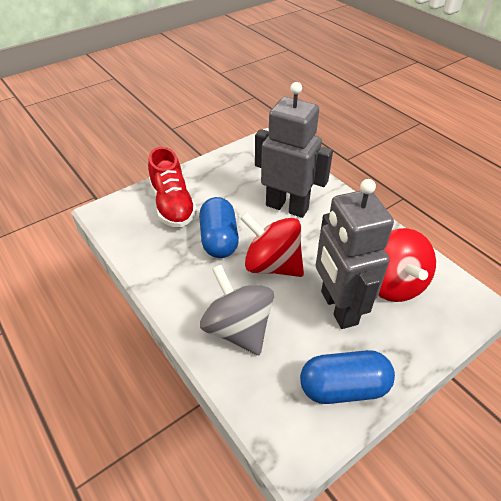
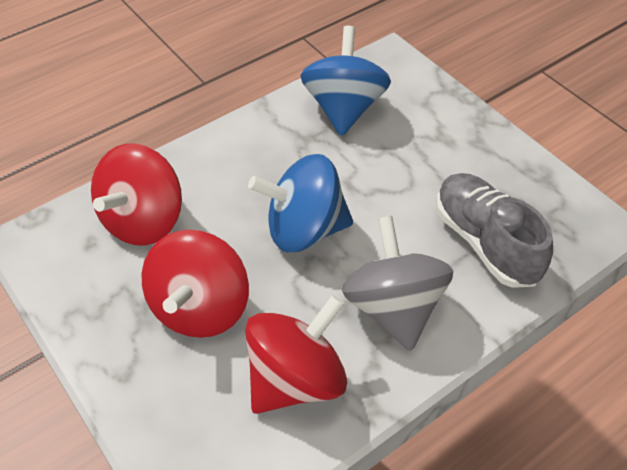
blue capsule: 2 -> 0
blue spinning top: 0 -> 2
grey robot: 2 -> 0
grey shoe: 0 -> 1
red shoe: 1 -> 0
red spinning top: 2 -> 3

